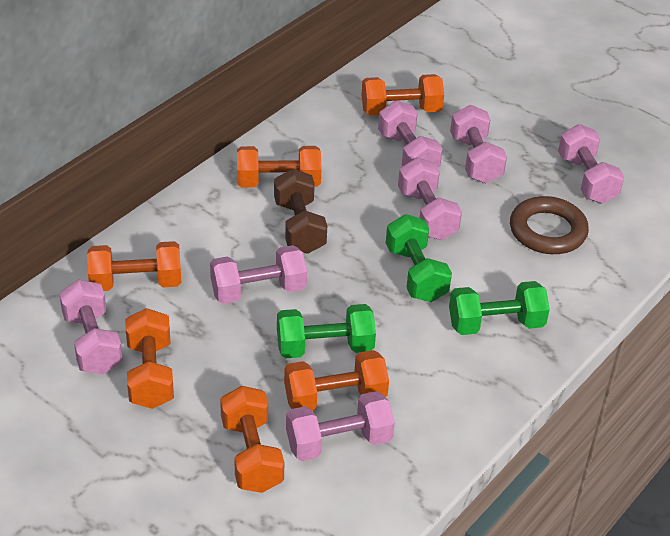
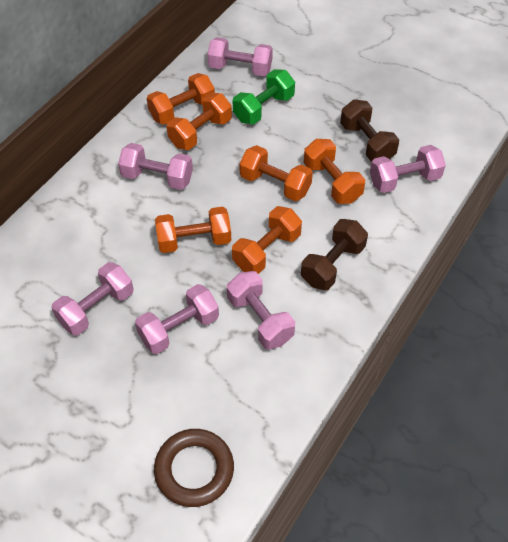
brown dumbbell: 1 -> 2
green dumbbell: 3 -> 1
pink dumbbell: 7 -> 6

